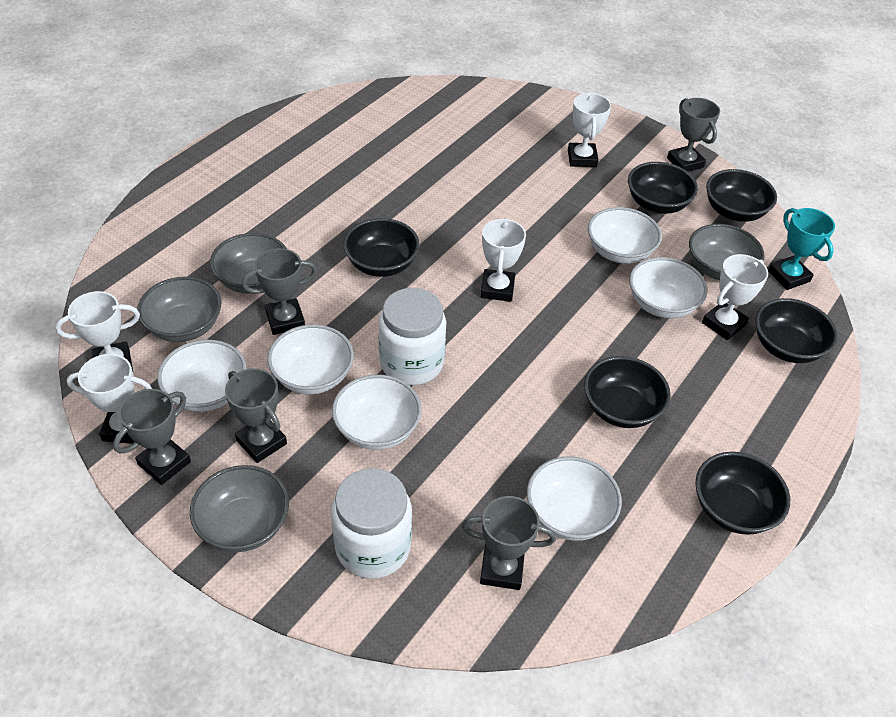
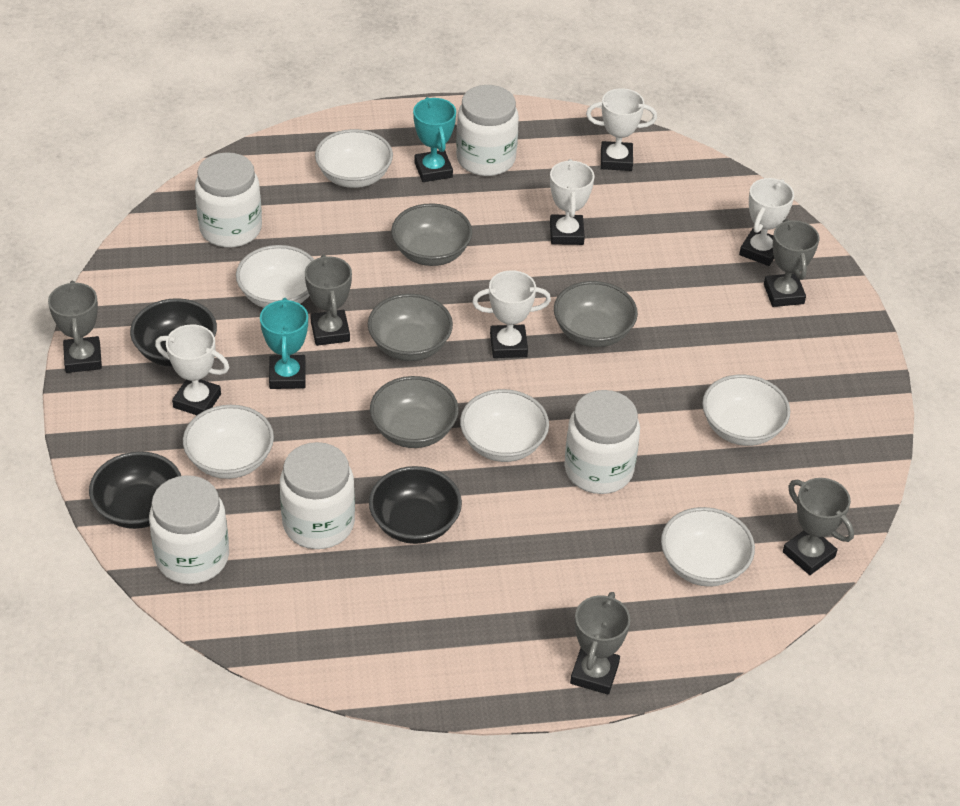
black bowl: 6 -> 3
turquoise trophy: 1 -> 2
white jar: 2 -> 5

